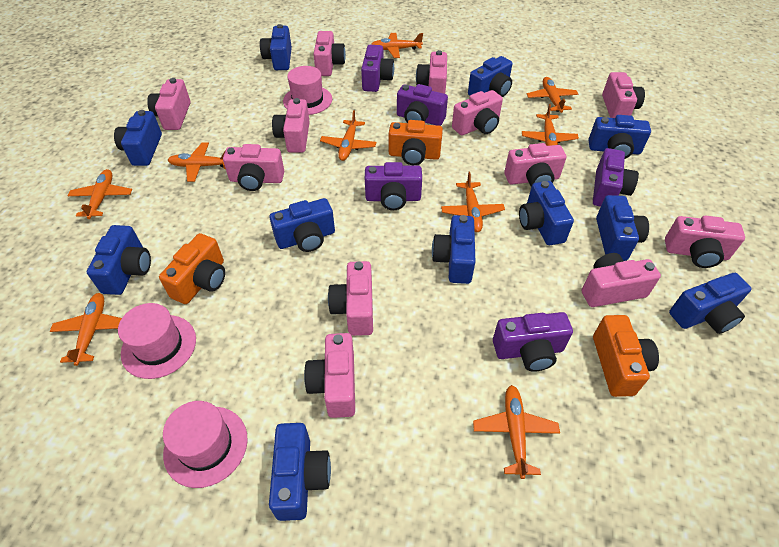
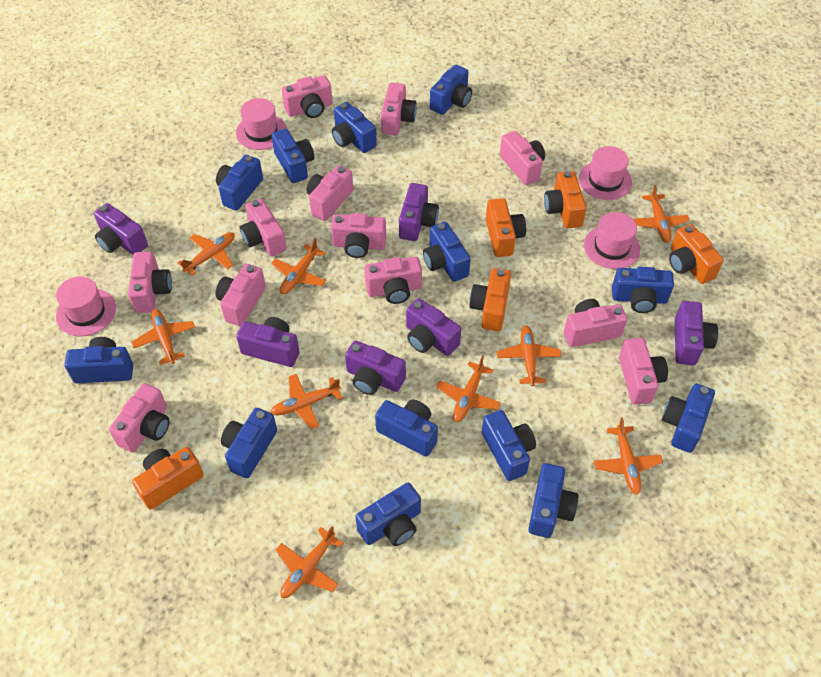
blue camera: 11 -> 13
orange camera: 3 -> 5
pink hat: 3 -> 4
purple camera: 5 -> 6

